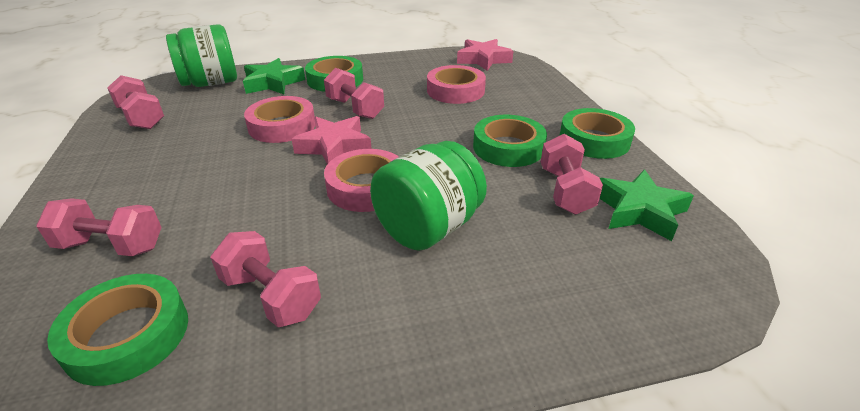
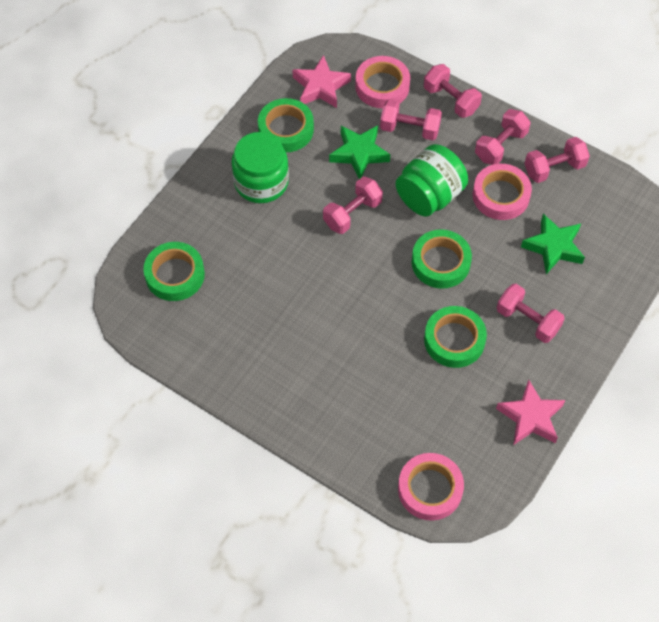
pink dumbbell: 5 -> 6

